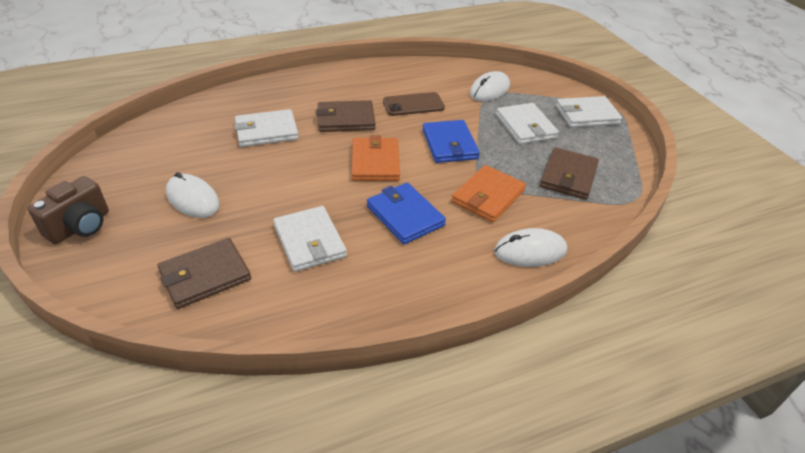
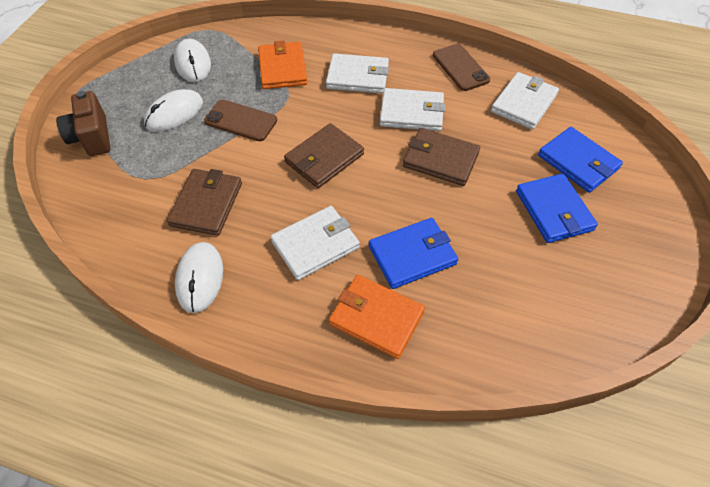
blue wallet: 2 -> 3
brown phone: 1 -> 2

